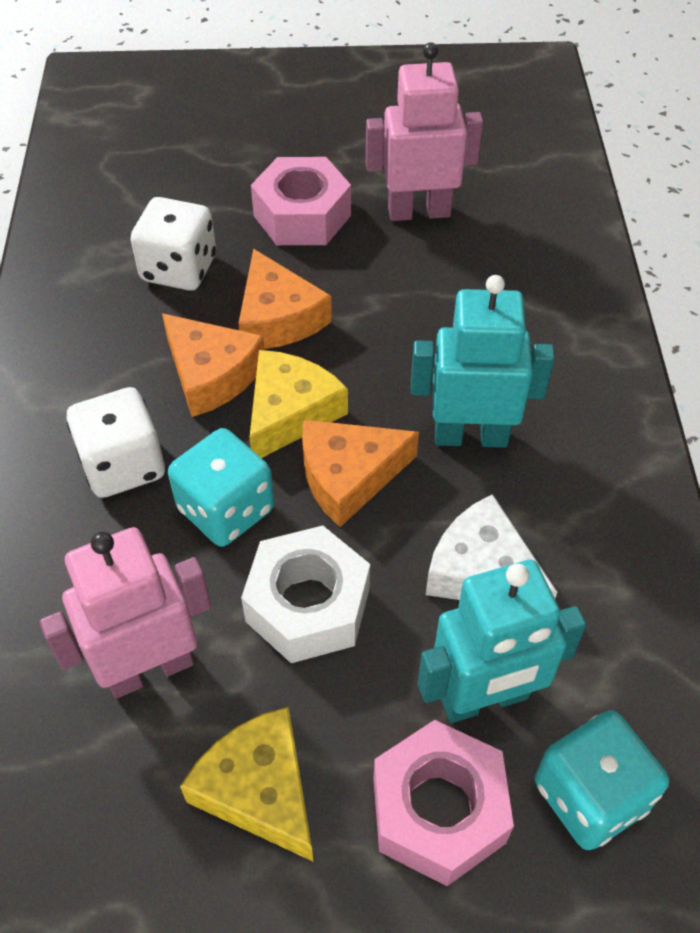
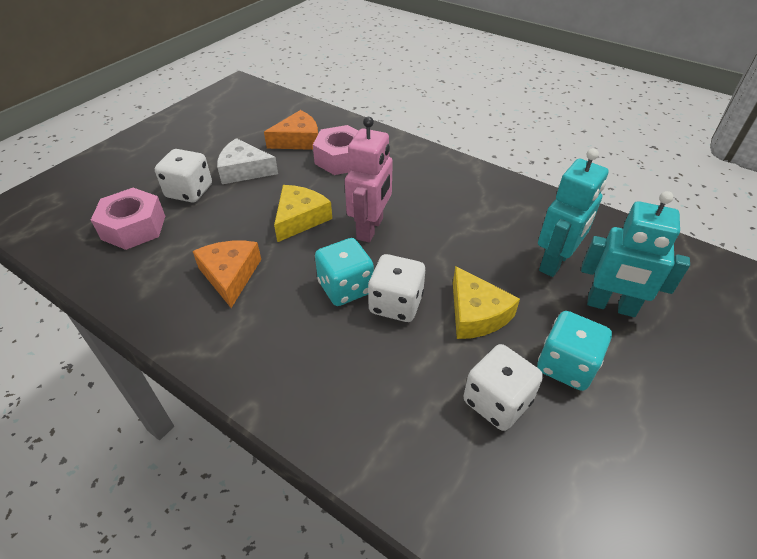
orange cheese: 3 -> 2
pink robot: 2 -> 1
white dice: 2 -> 3
white nut: 1 -> 0

